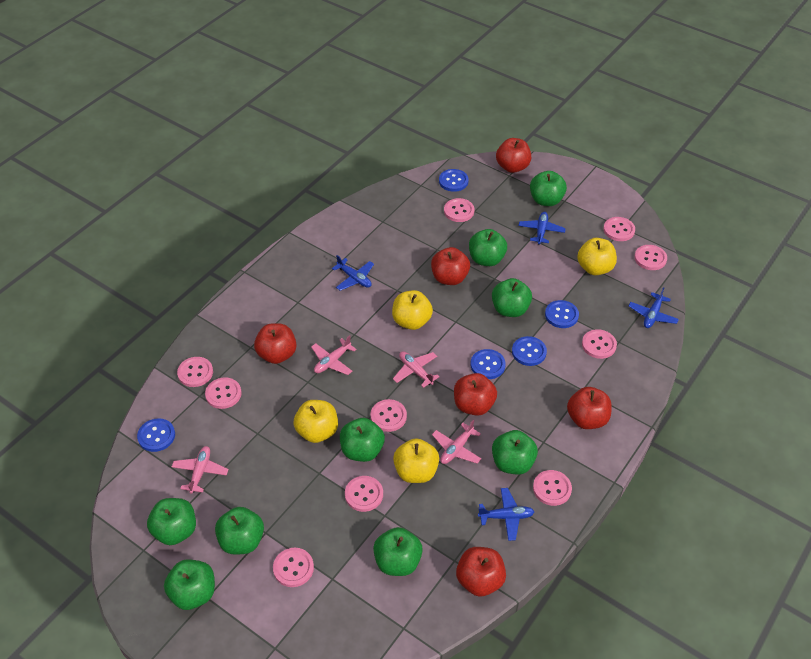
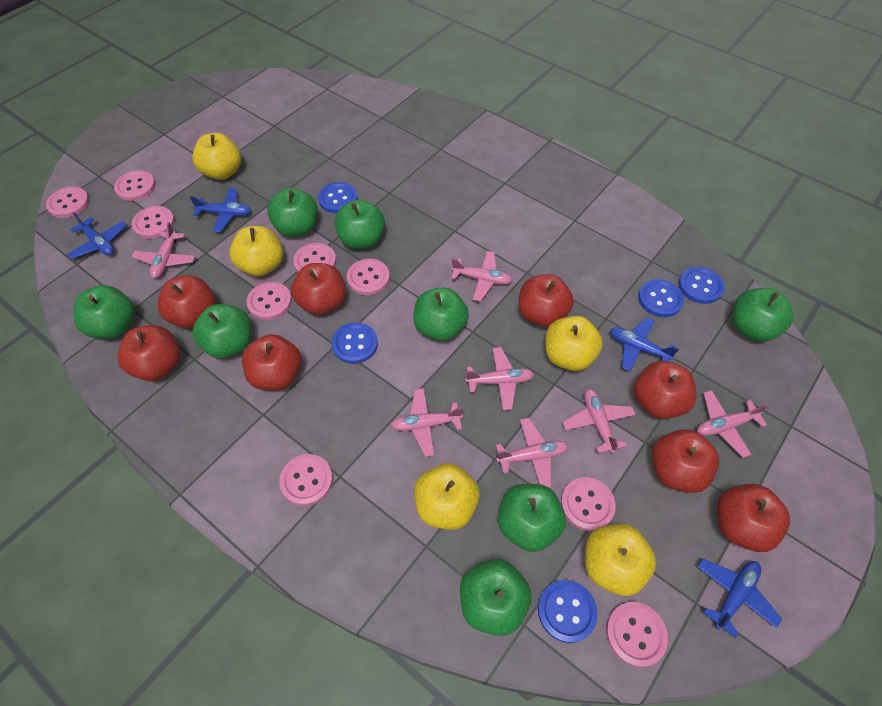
green apple: 9 -> 8
pink button: 10 -> 9
pink plane: 4 -> 7
red apple: 6 -> 8
yellow apple: 4 -> 5

